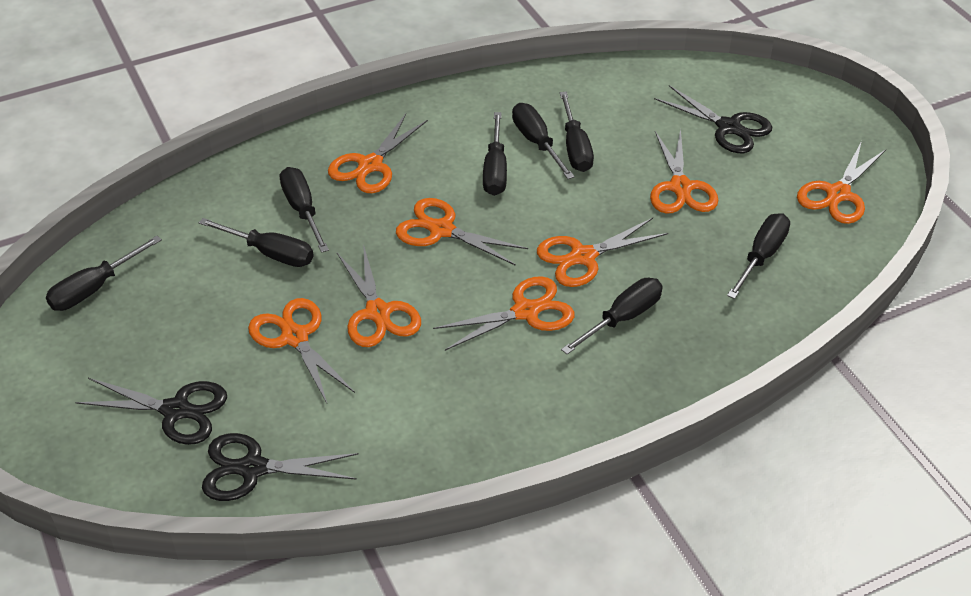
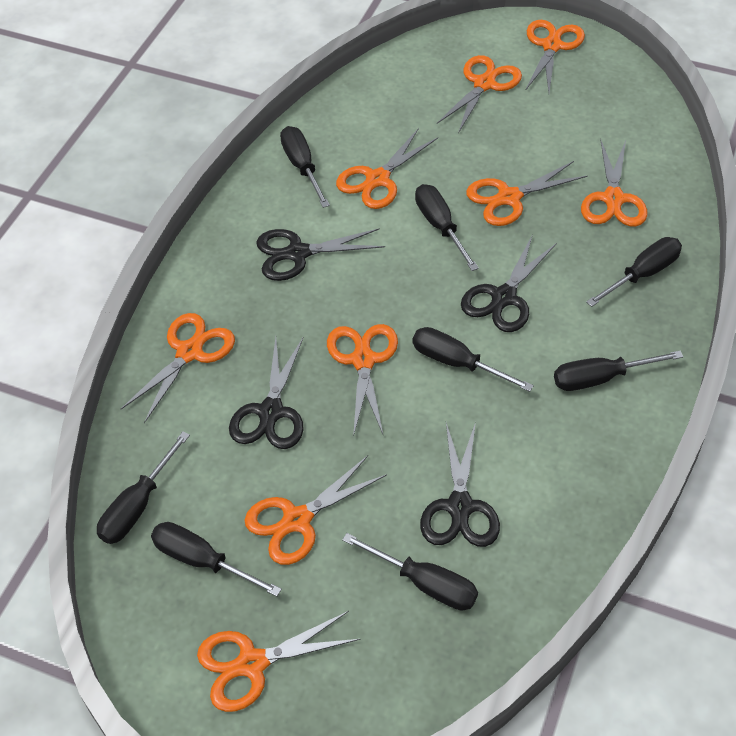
black scissors: 3 -> 4
orange scissors: 8 -> 9

